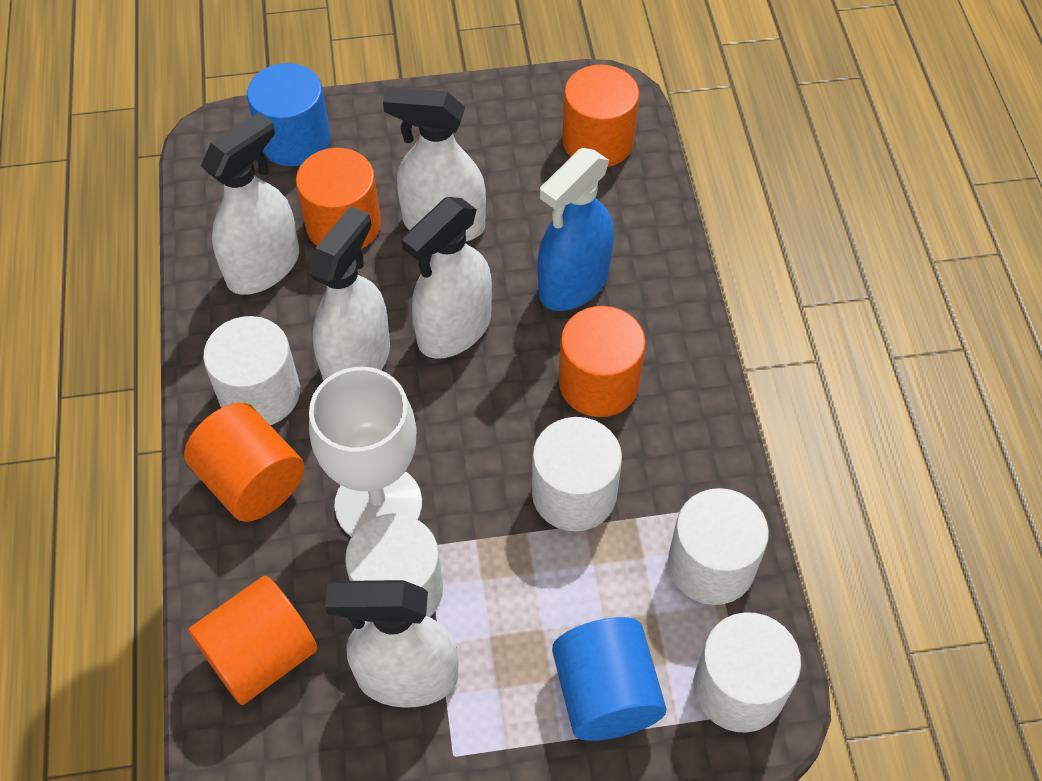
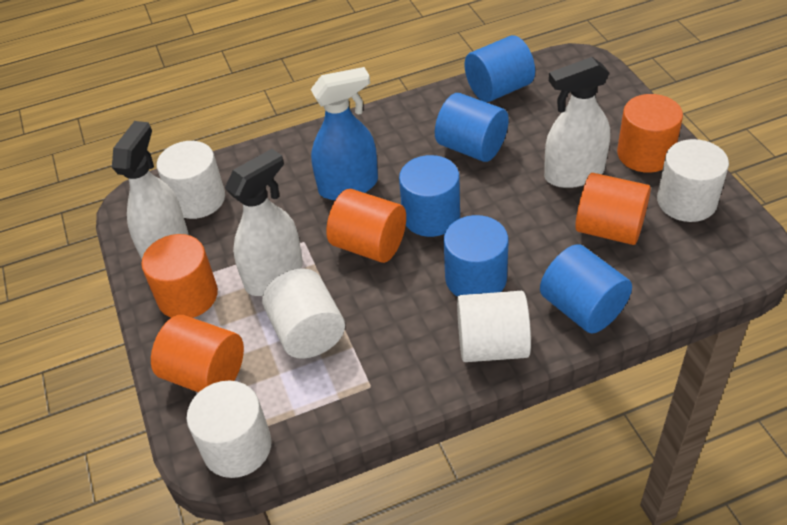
blue cylinder: 2 -> 5
white goblet: 1 -> 0
white spray bottle: 5 -> 3

